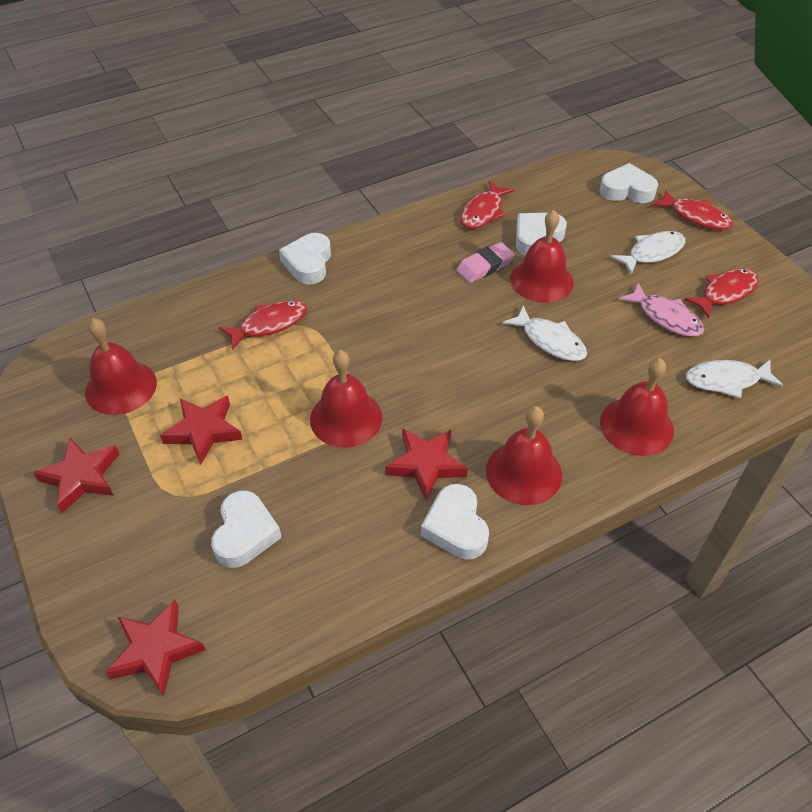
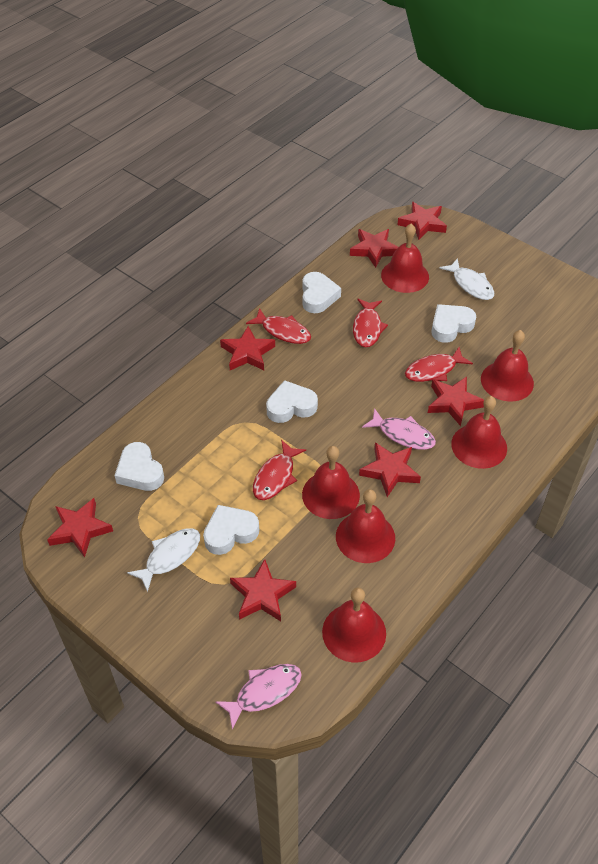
pink eraser: 1 -> 0
pink fish: 1 -> 2
red bell: 5 -> 6
red star: 4 -> 7
white fish: 3 -> 2

